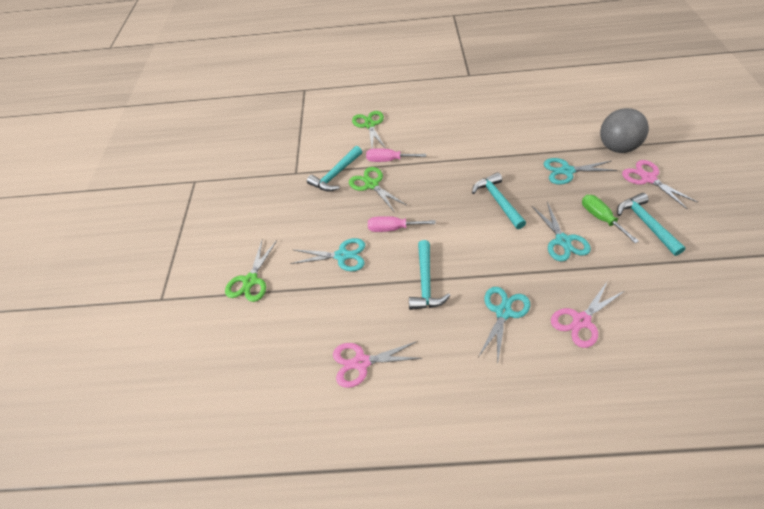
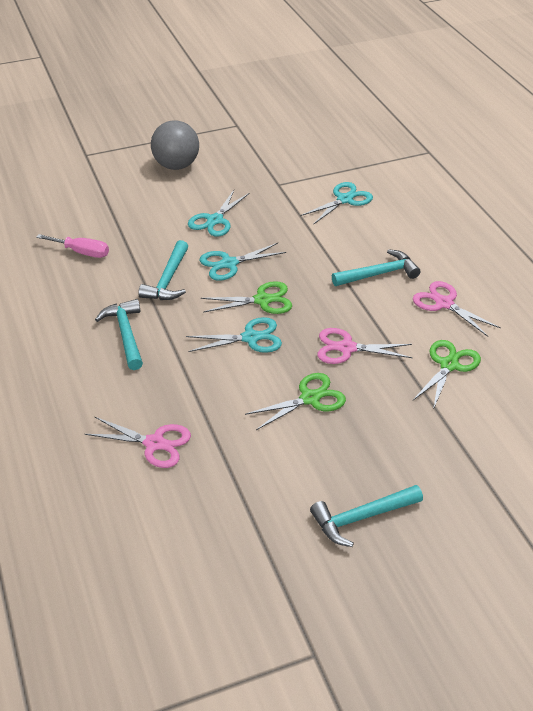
green screwdriver: 1 -> 0
pink screwdriver: 2 -> 1

